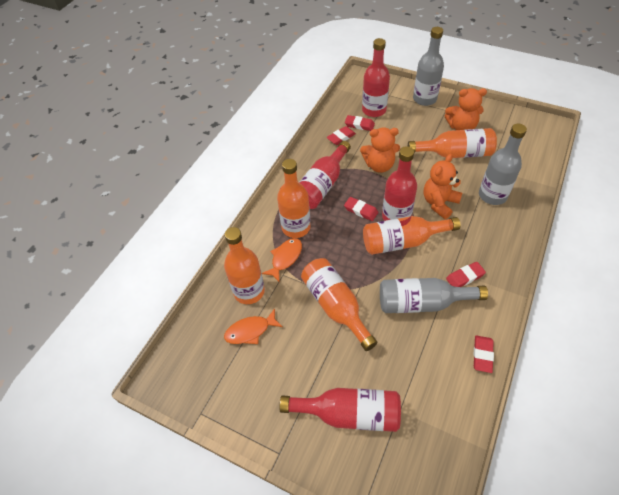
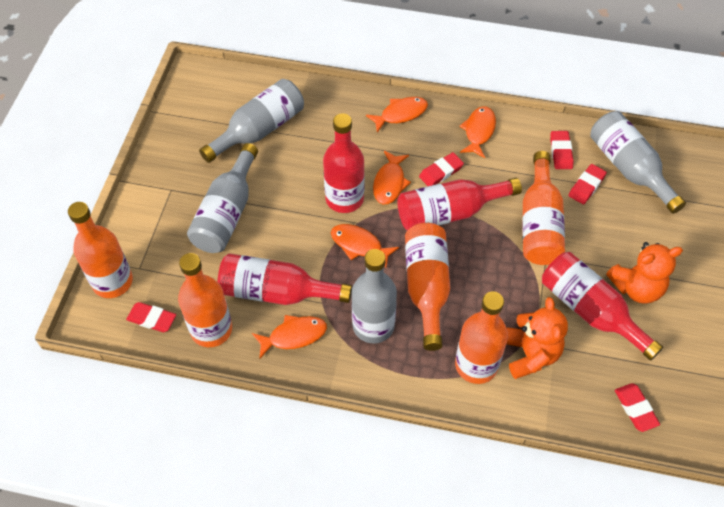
grey bottle: 3 -> 4
orange fish: 2 -> 5
orange teddy bear: 3 -> 2

